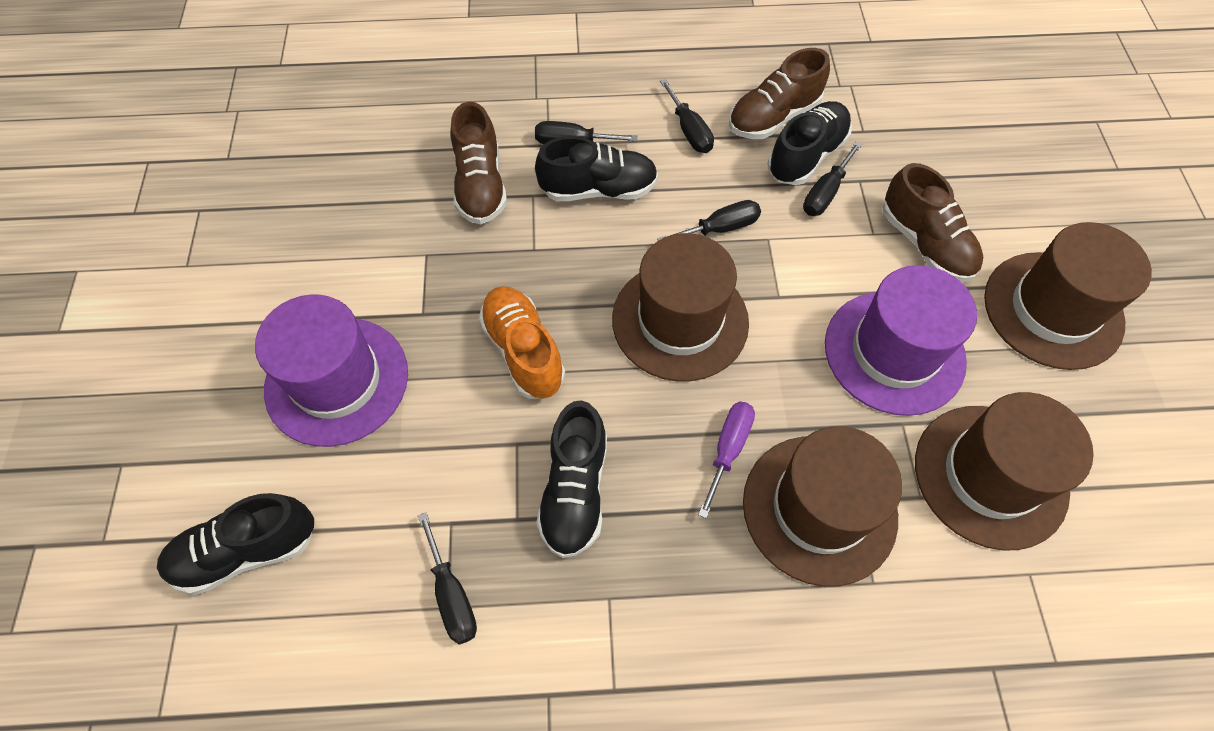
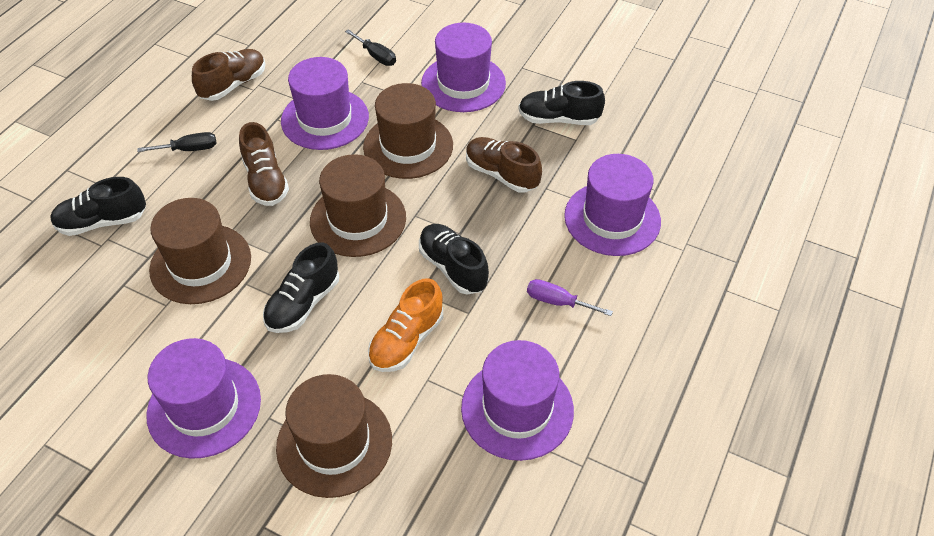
black screwdriver: 5 -> 2
purple hat: 2 -> 5

